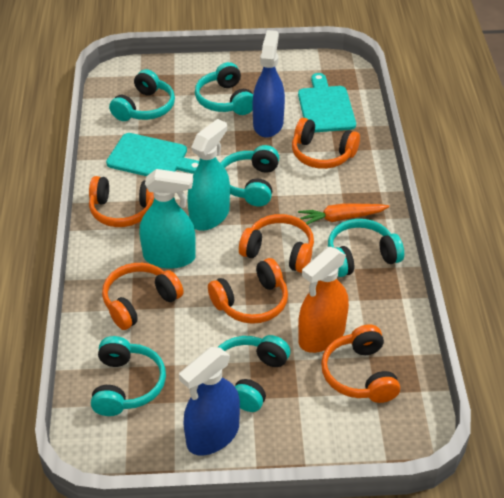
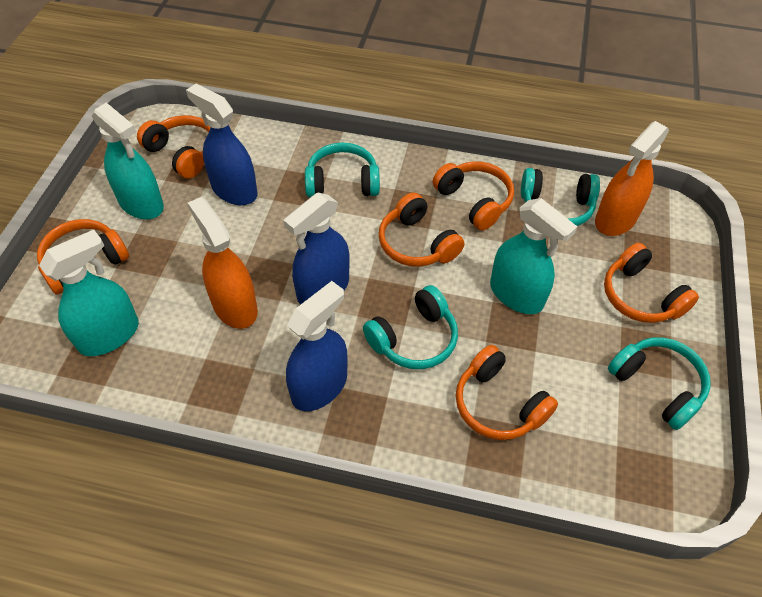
blue spray bottle: 2 -> 3
orange carrot: 1 -> 0
orange spray bottle: 1 -> 2
turquoise cutting board: 2 -> 0
turquoise headphones: 6 -> 4
turquoise spray bottle: 2 -> 3

